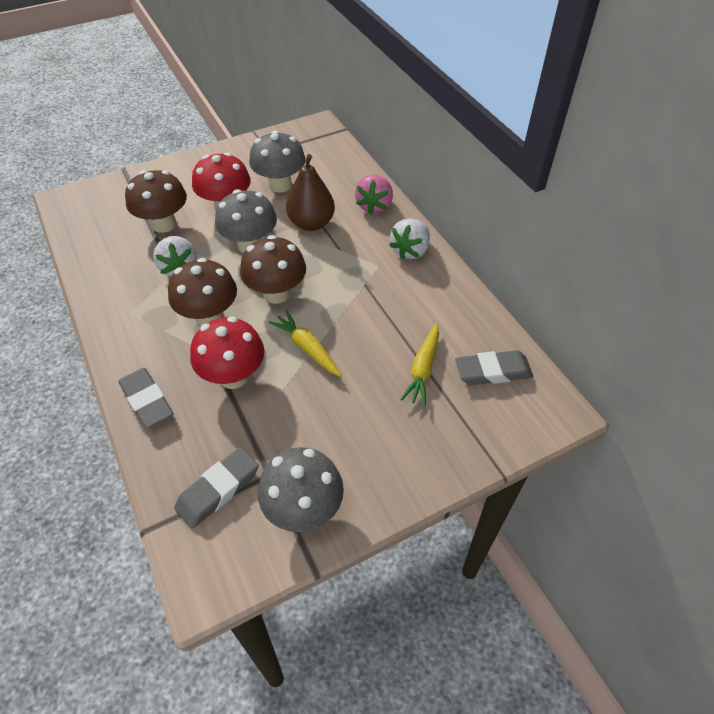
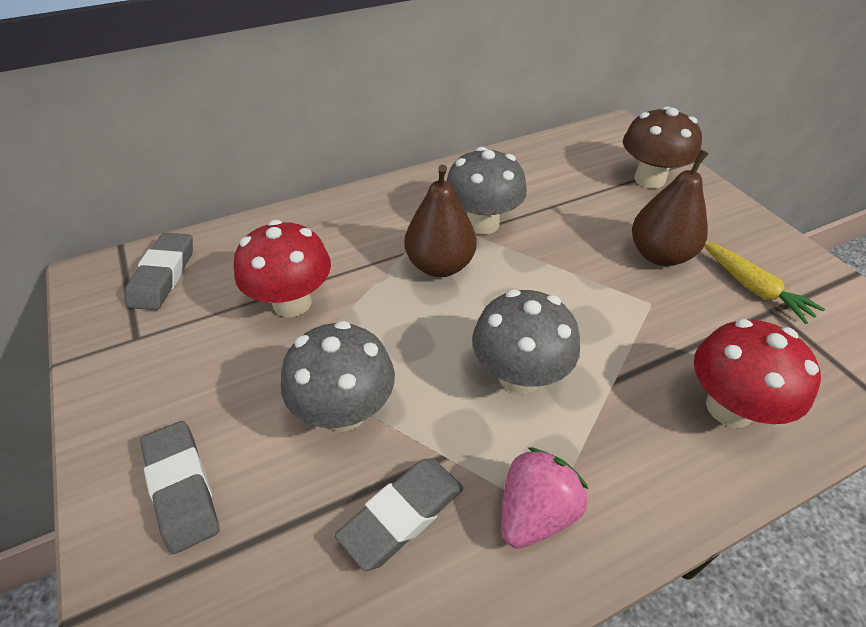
brown mushroom: 3 -> 1
brown pear: 1 -> 2
white strawberry: 2 -> 0
yellow carrot: 2 -> 1

